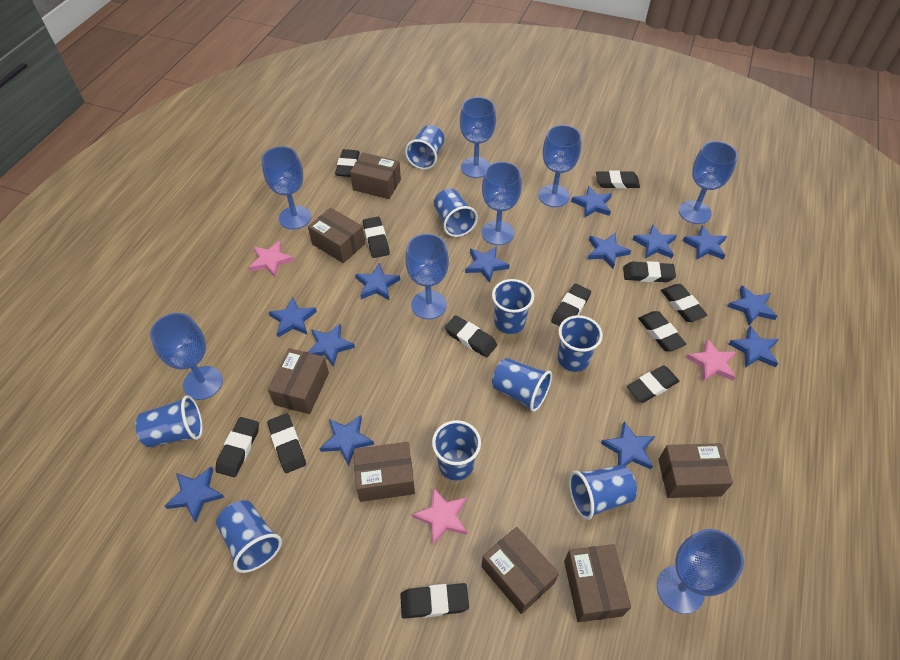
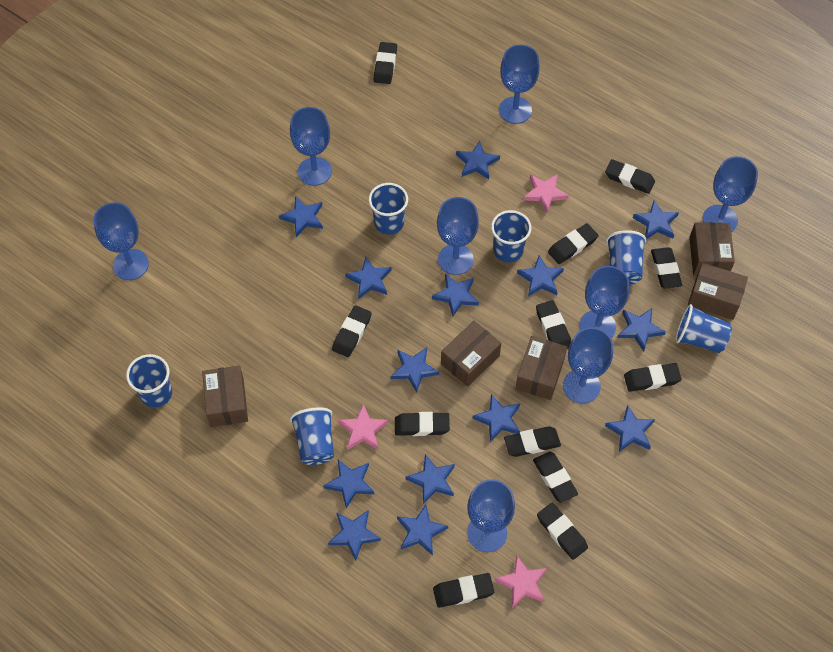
blue cup: 9 -> 6
blue star: 13 -> 14
brown box: 7 -> 5

